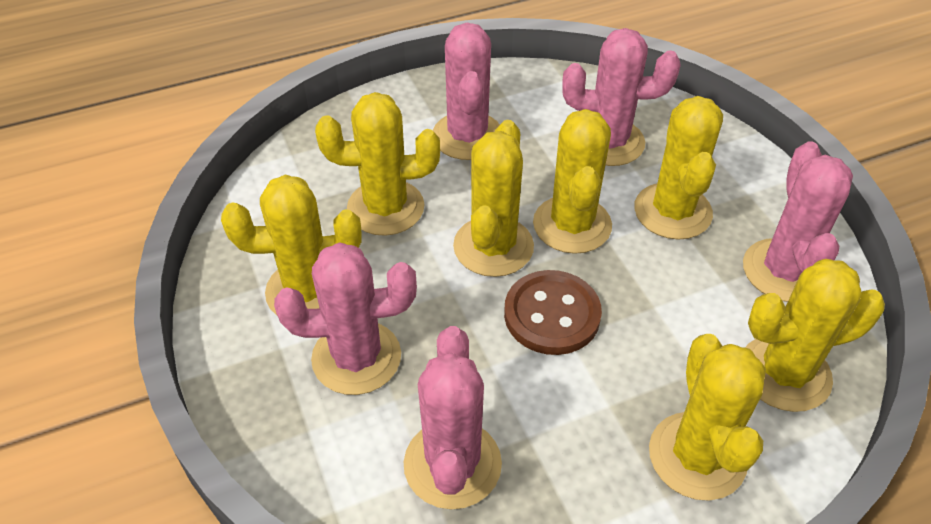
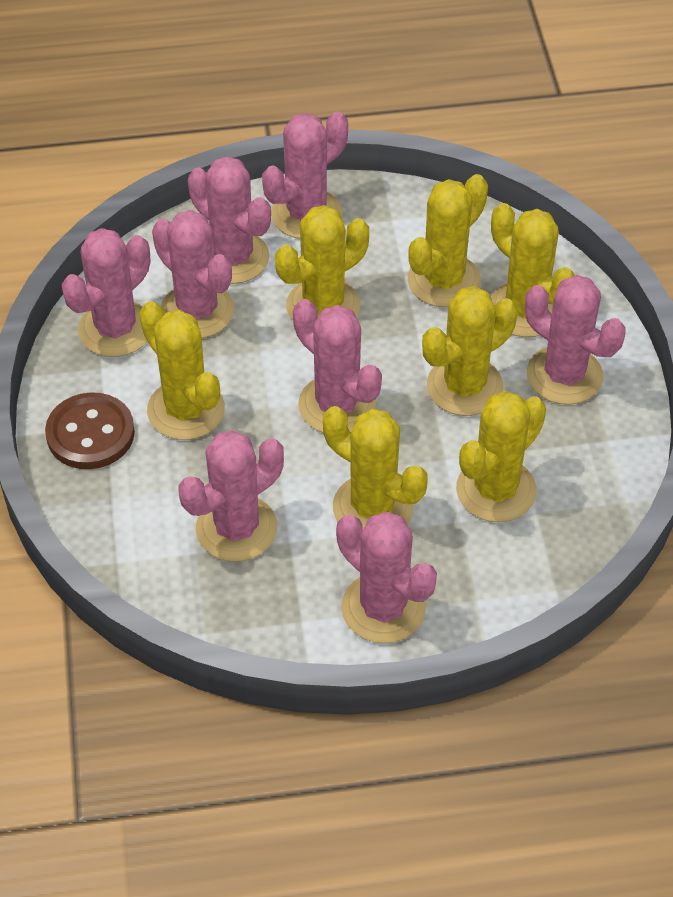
pink cactus: 5 -> 8

